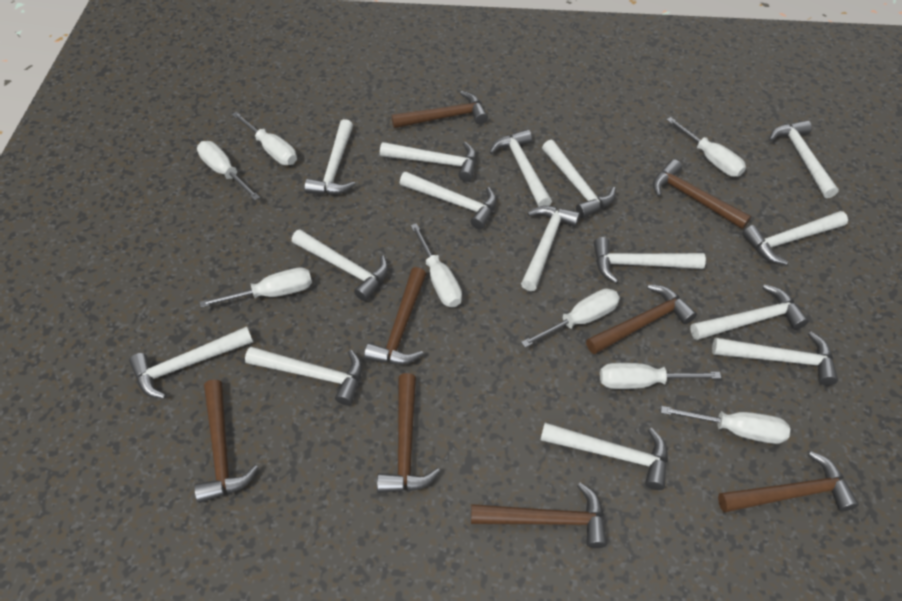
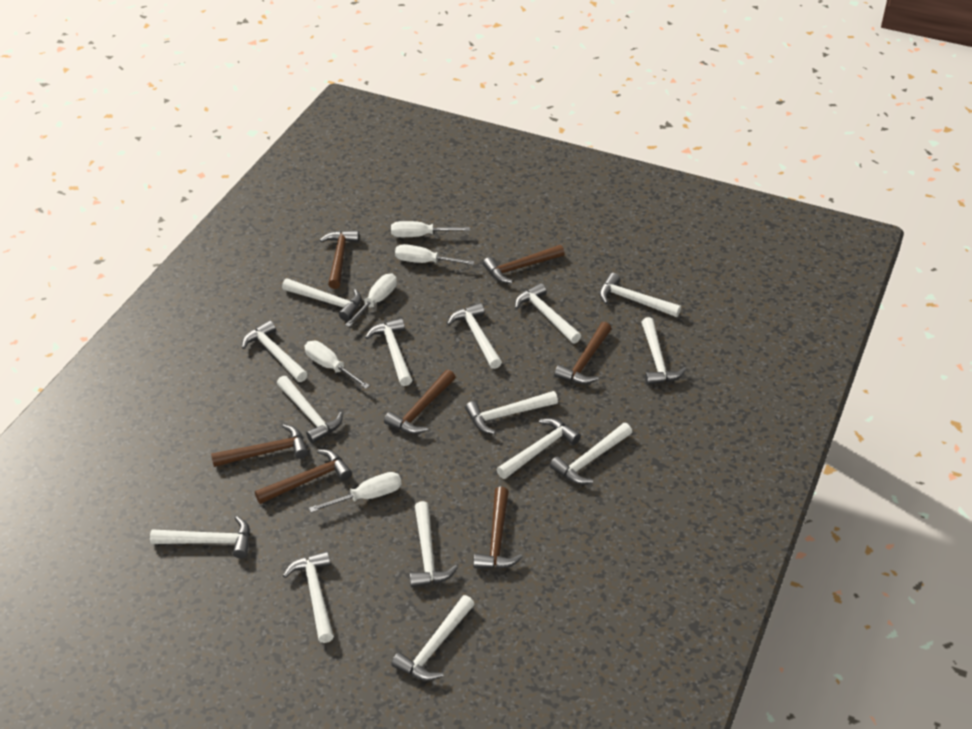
brown hammer: 8 -> 7
white screwdriver: 8 -> 5

